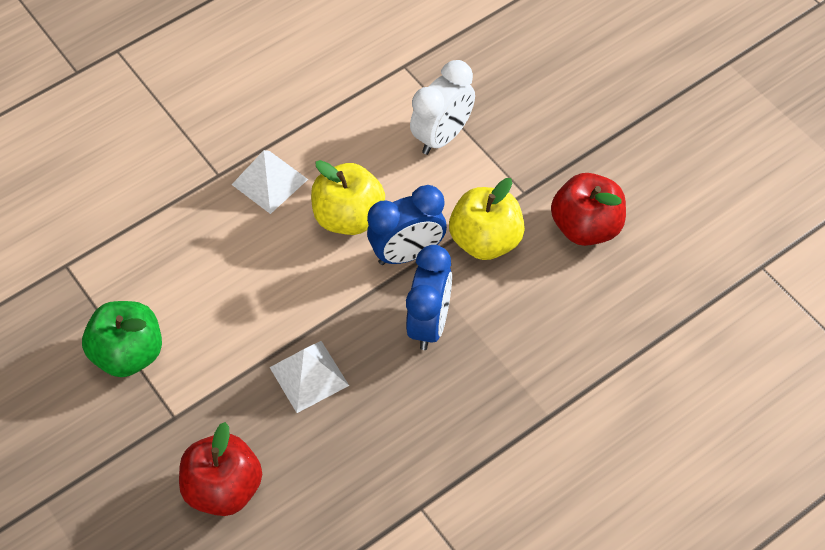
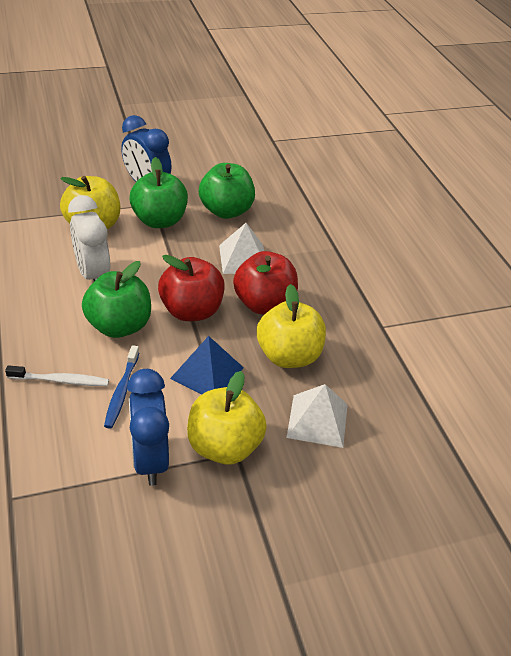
blue pyramid: 0 -> 1
blue toothbrush: 0 -> 1
green apple: 1 -> 3
white toothbrush: 0 -> 1
yellow apple: 2 -> 3

